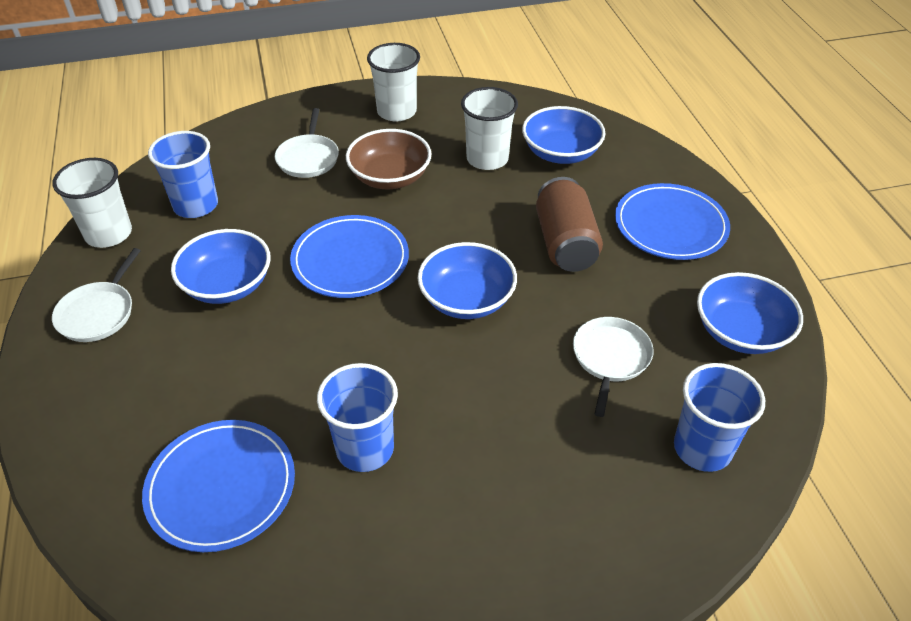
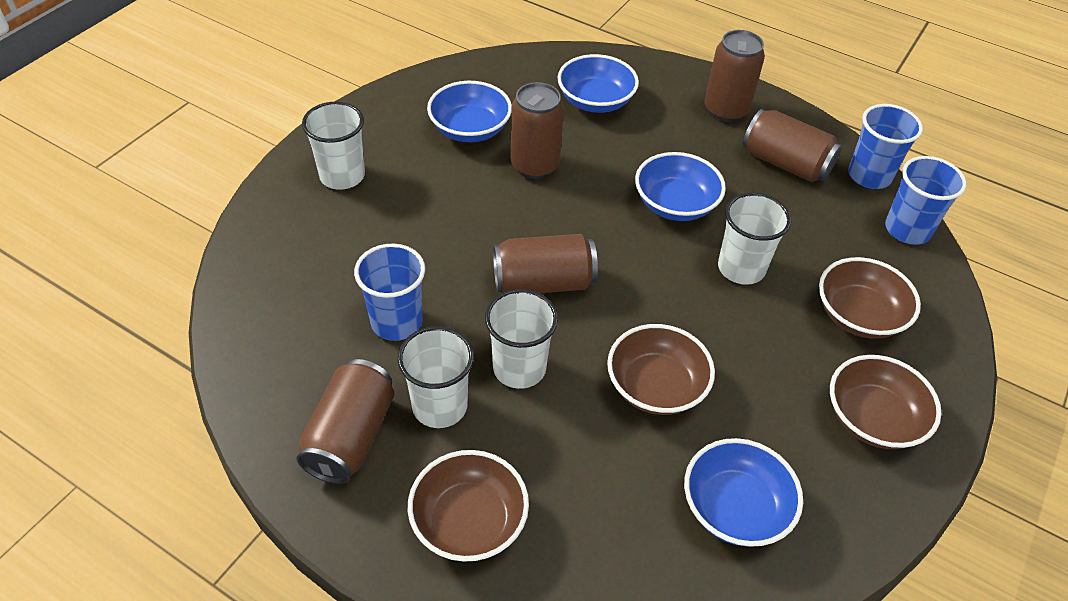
blue plate: 3 -> 0
brown bowl: 1 -> 4
brown can: 1 -> 5
white cup: 3 -> 4
white pan: 3 -> 0

